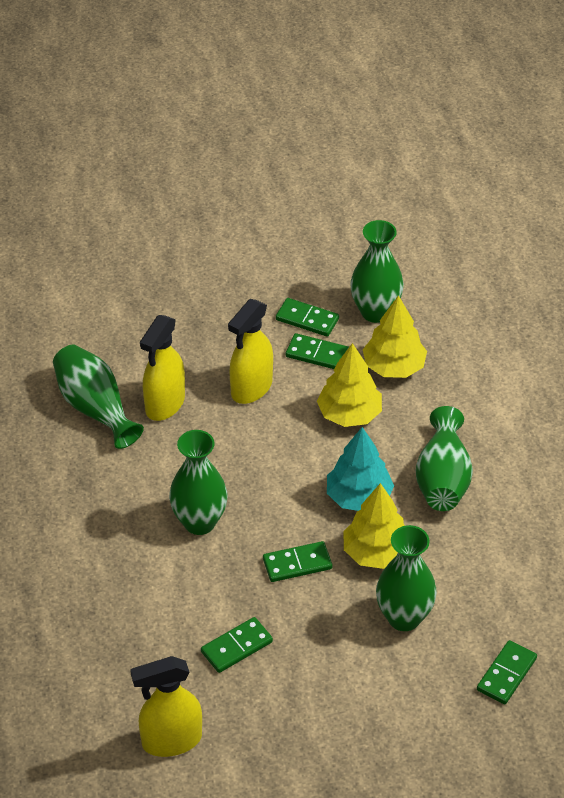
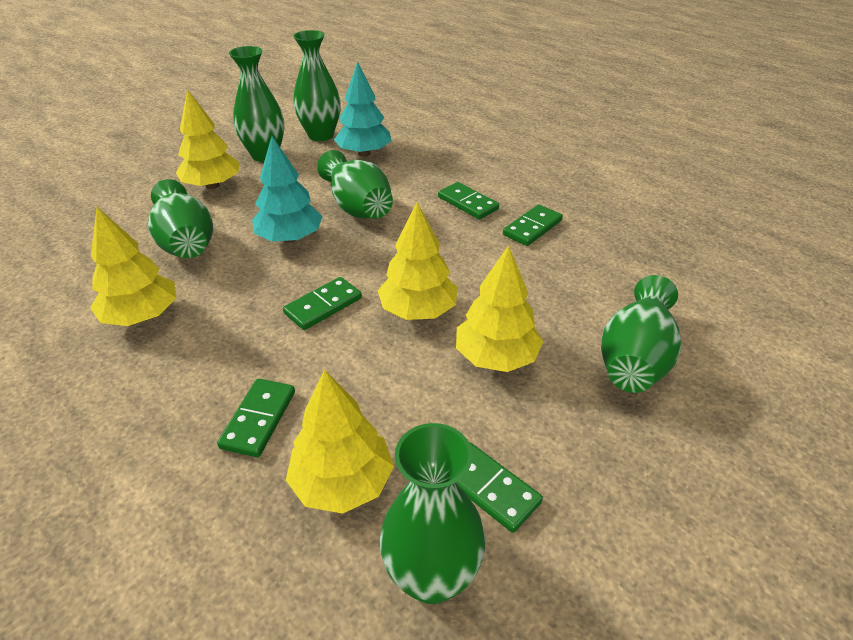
green vase: 5 -> 6
turquoise tree: 1 -> 2
yellow spray bottle: 3 -> 0
yellow tree: 3 -> 5

